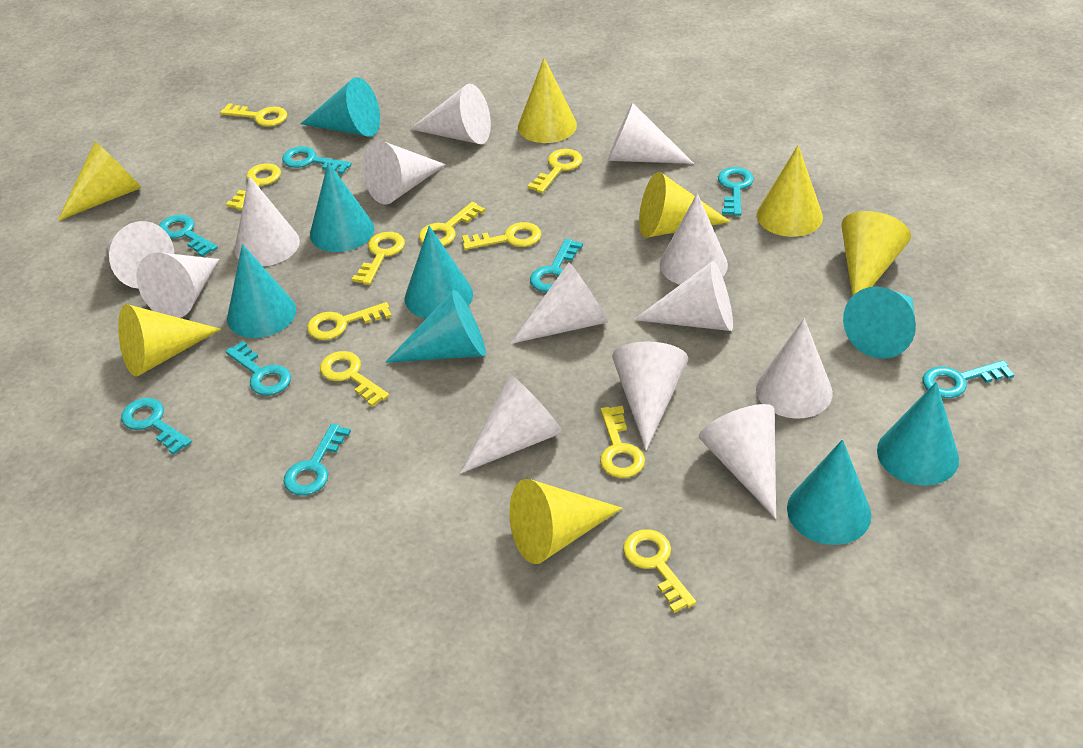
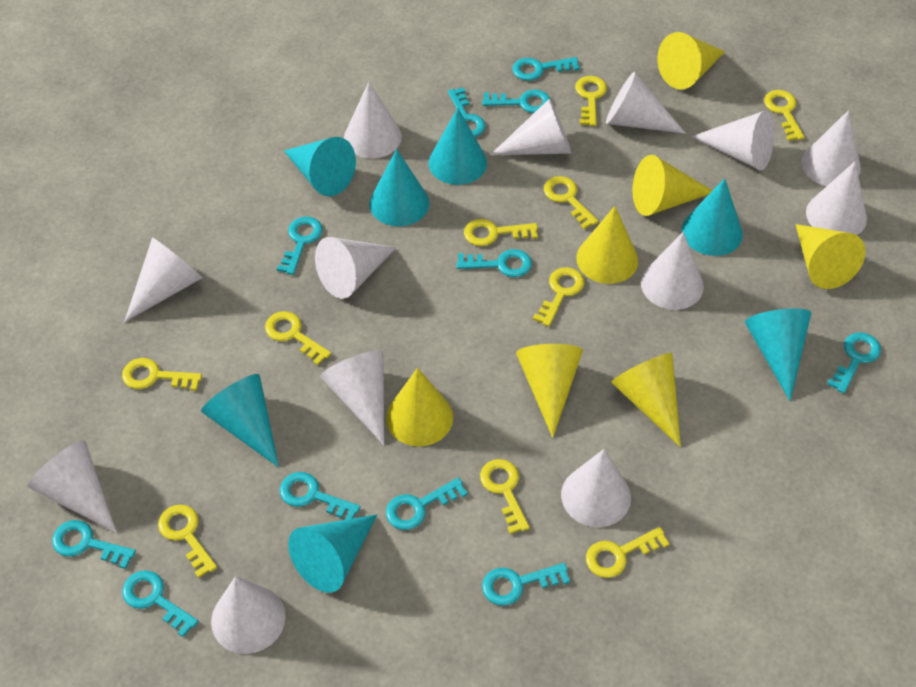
turquoise cone: 8 -> 7
turquoise key: 8 -> 11

